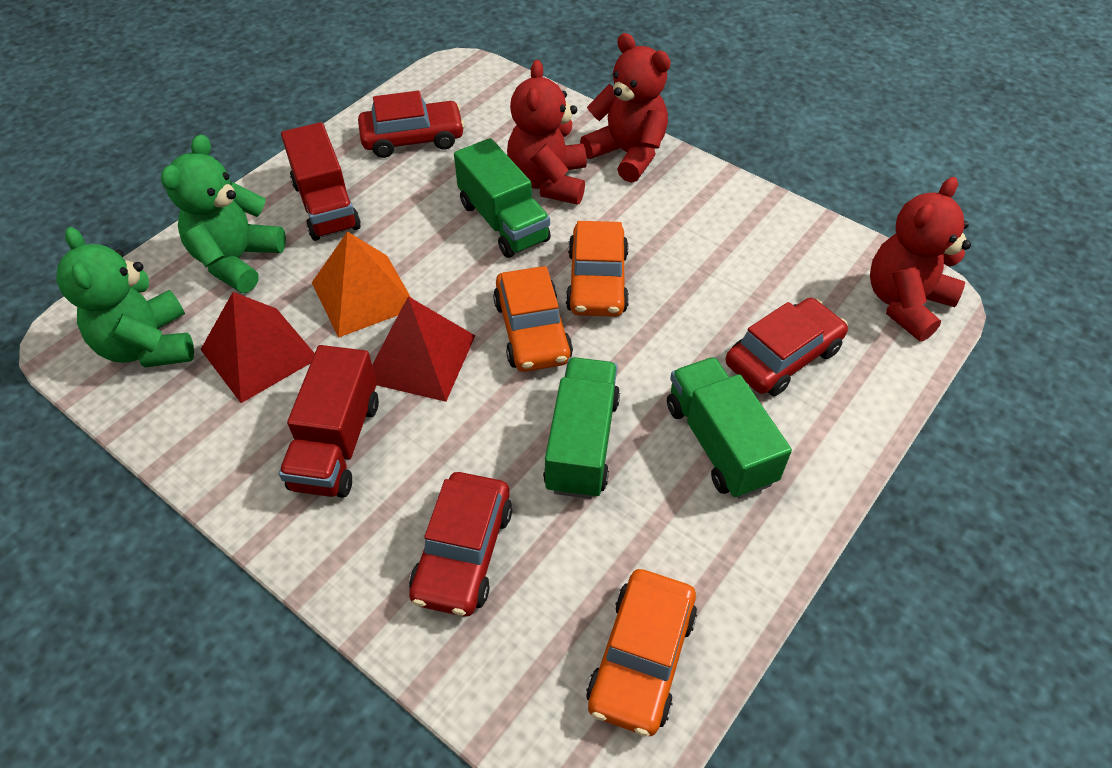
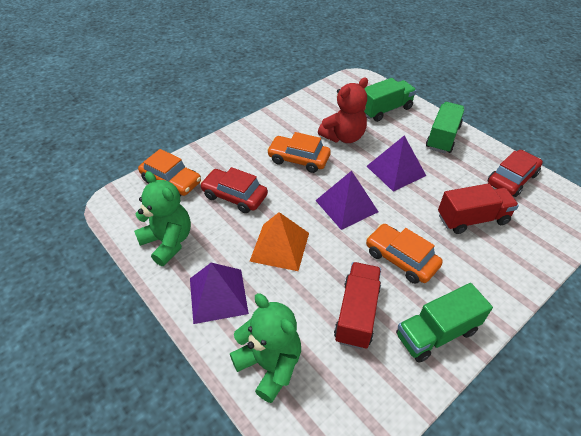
purple pyramid: 0 -> 3
red car: 3 -> 2
red pyramid: 2 -> 0
red teddy bear: 3 -> 1

